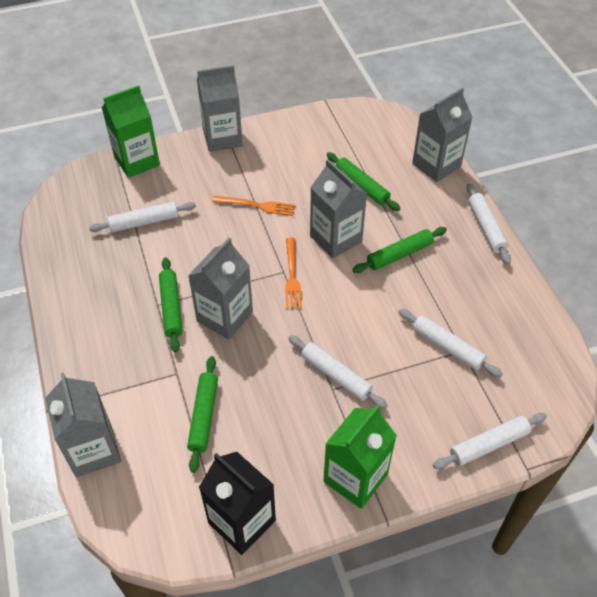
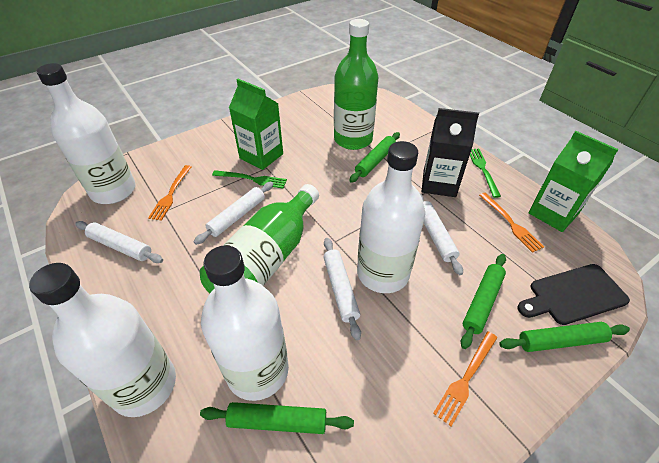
black cutting board: 0 -> 1
green bottle: 0 -> 2
green fork: 0 -> 2
grey carton: 5 -> 0
orange fork: 2 -> 3
white bottle: 0 -> 4
white rolling pin: 5 -> 4

